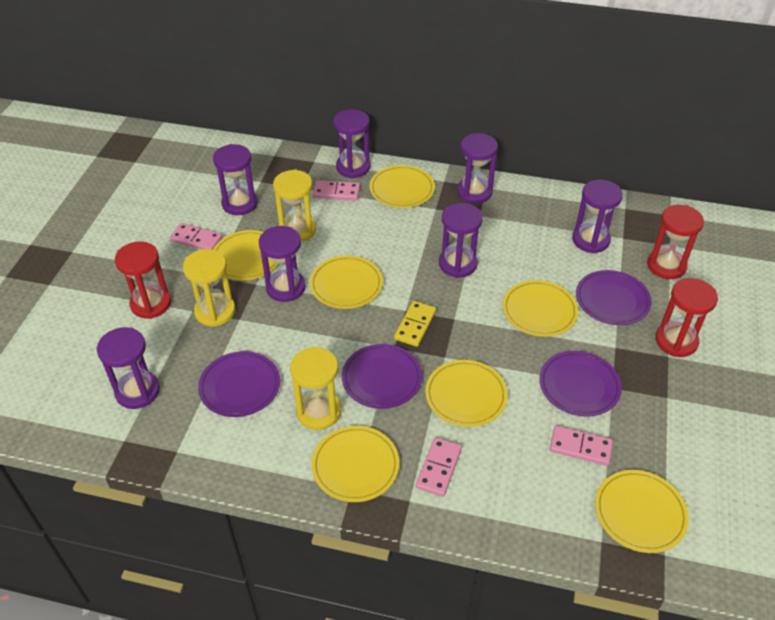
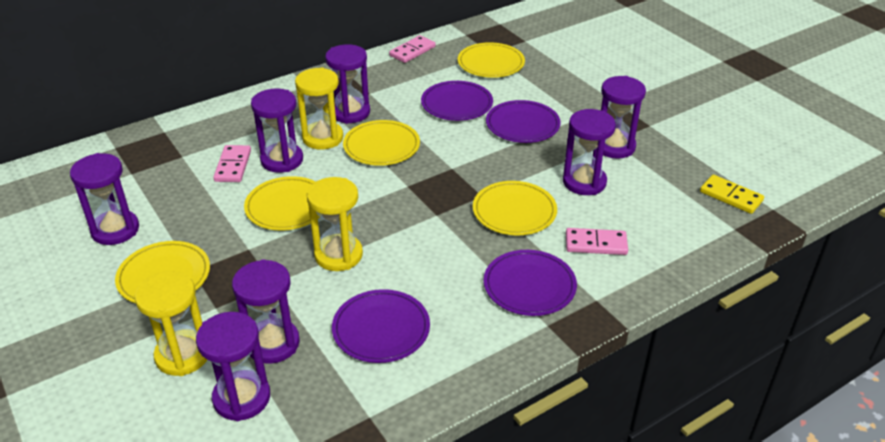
pink domino: 4 -> 3
red hourglass: 3 -> 0
yellow plate: 7 -> 5

